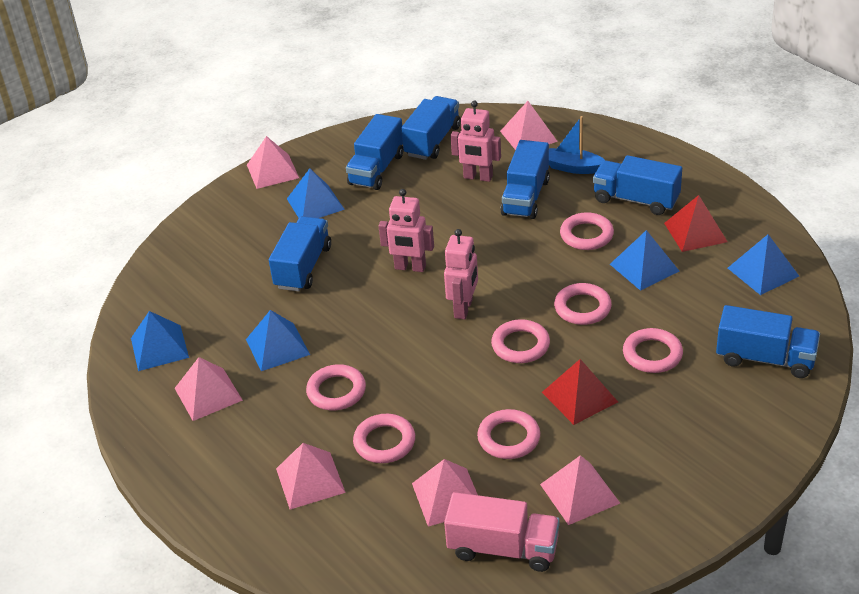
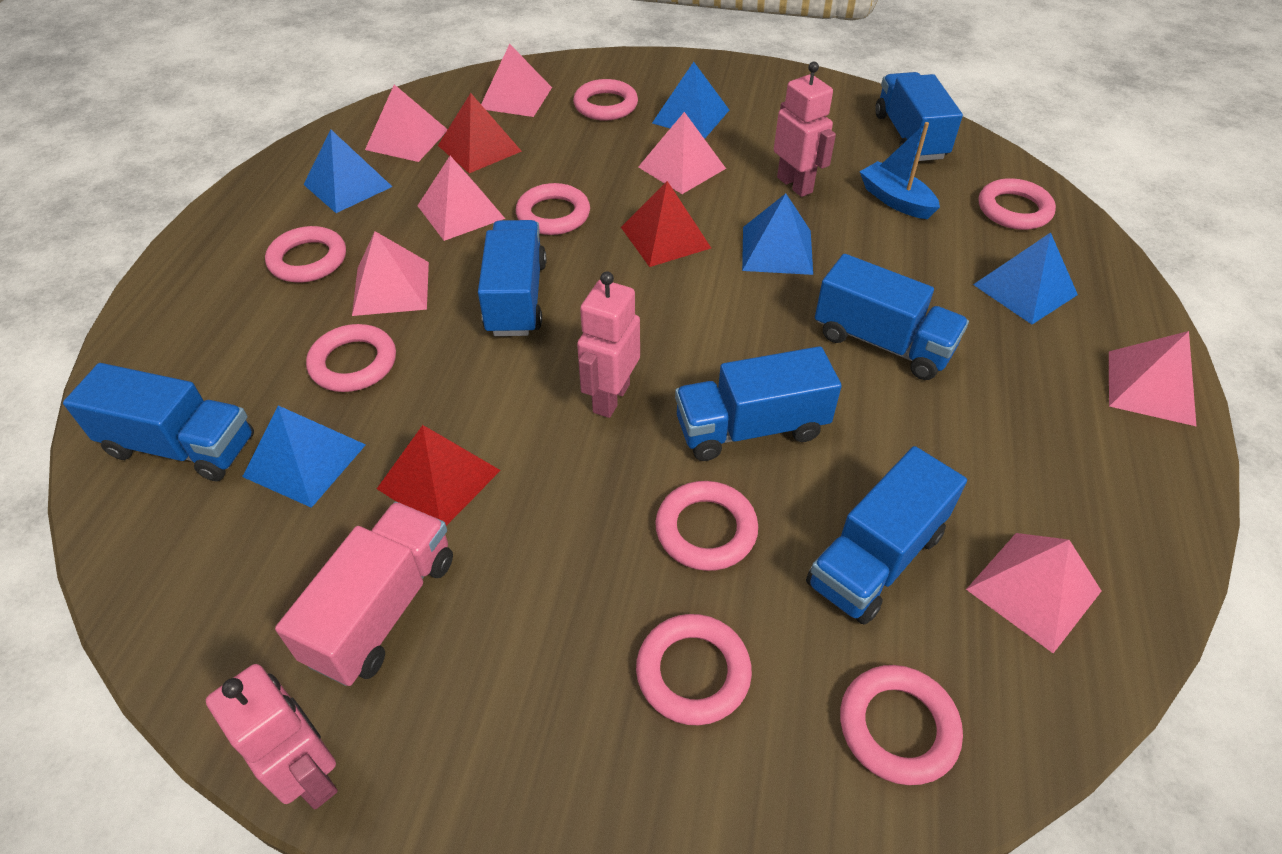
pink pyramid: 6 -> 7
pink ring: 7 -> 8
red pyramid: 2 -> 3

